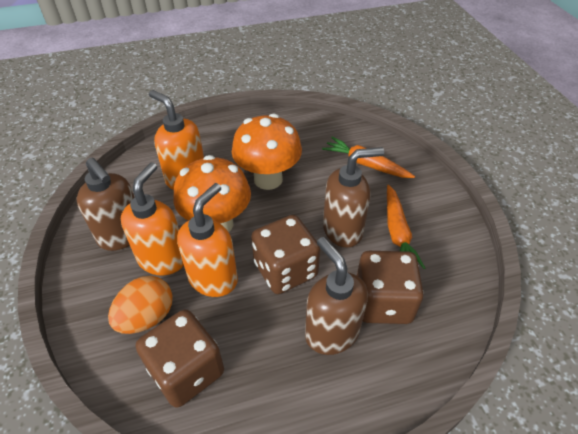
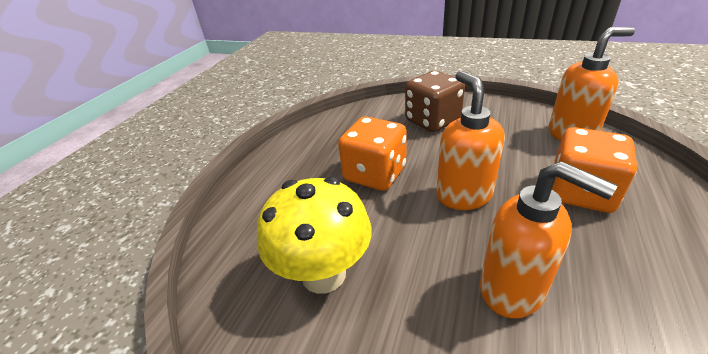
brown dice: 3 -> 1
brown soap dispenser: 3 -> 0
orange carrot: 2 -> 0
orange dice: 0 -> 2
orange egg: 1 -> 0
orange mushroom: 2 -> 0
yellow mushroom: 0 -> 1

